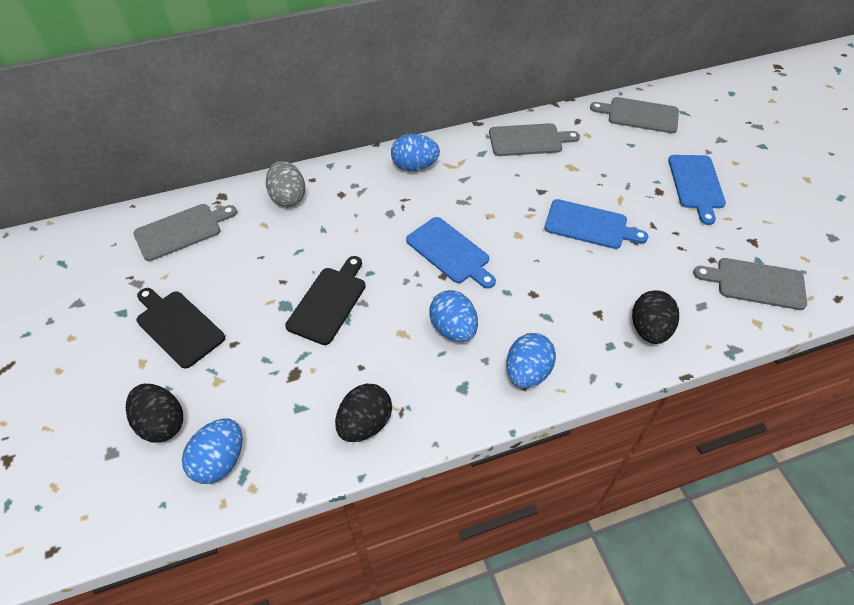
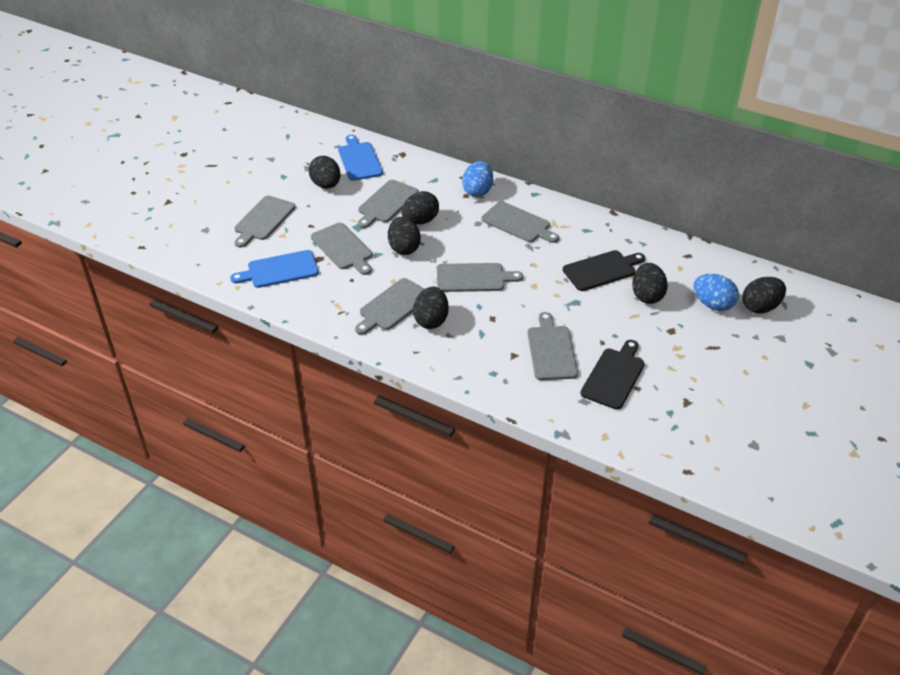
black egg: 3 -> 6
blue cutting board: 3 -> 2
blue egg: 4 -> 2
grey cutting board: 4 -> 7
grey egg: 1 -> 0

